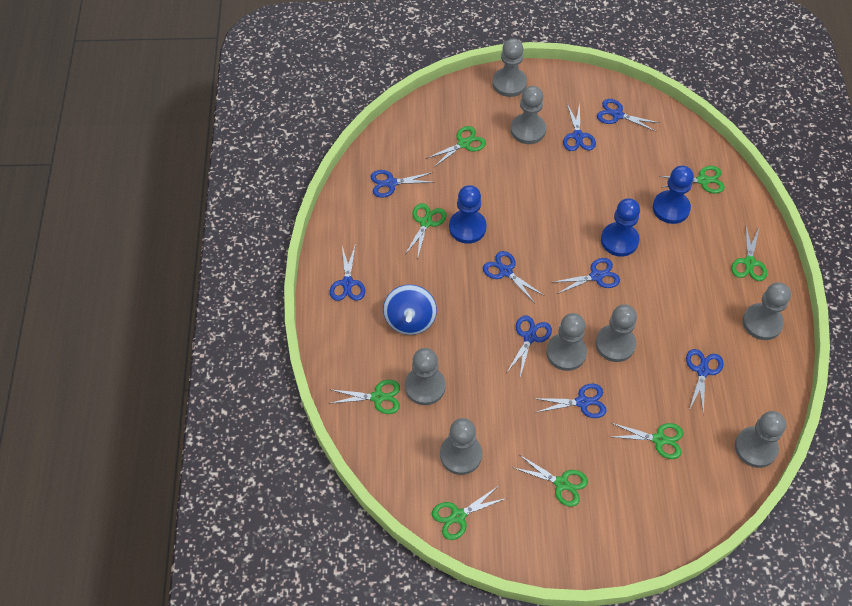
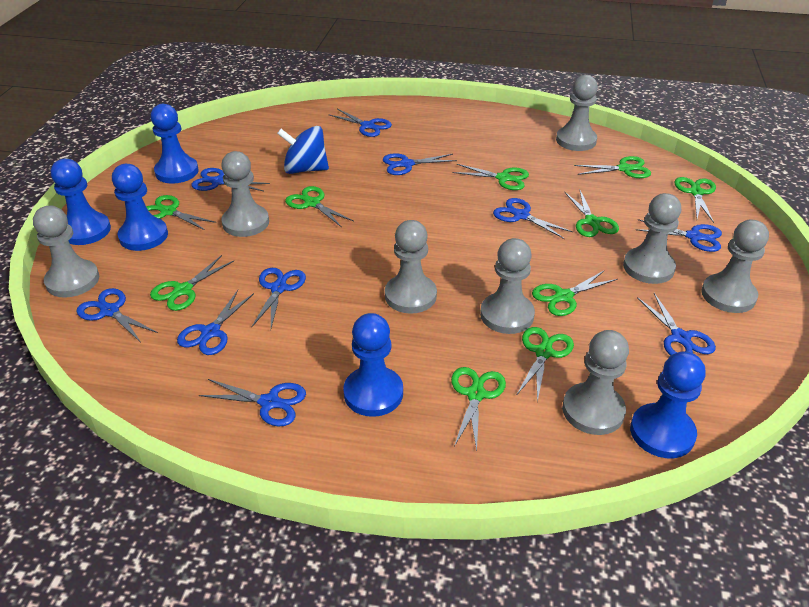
blue pawn: 3 -> 5
blue scissors: 9 -> 10
green scissors: 8 -> 10

